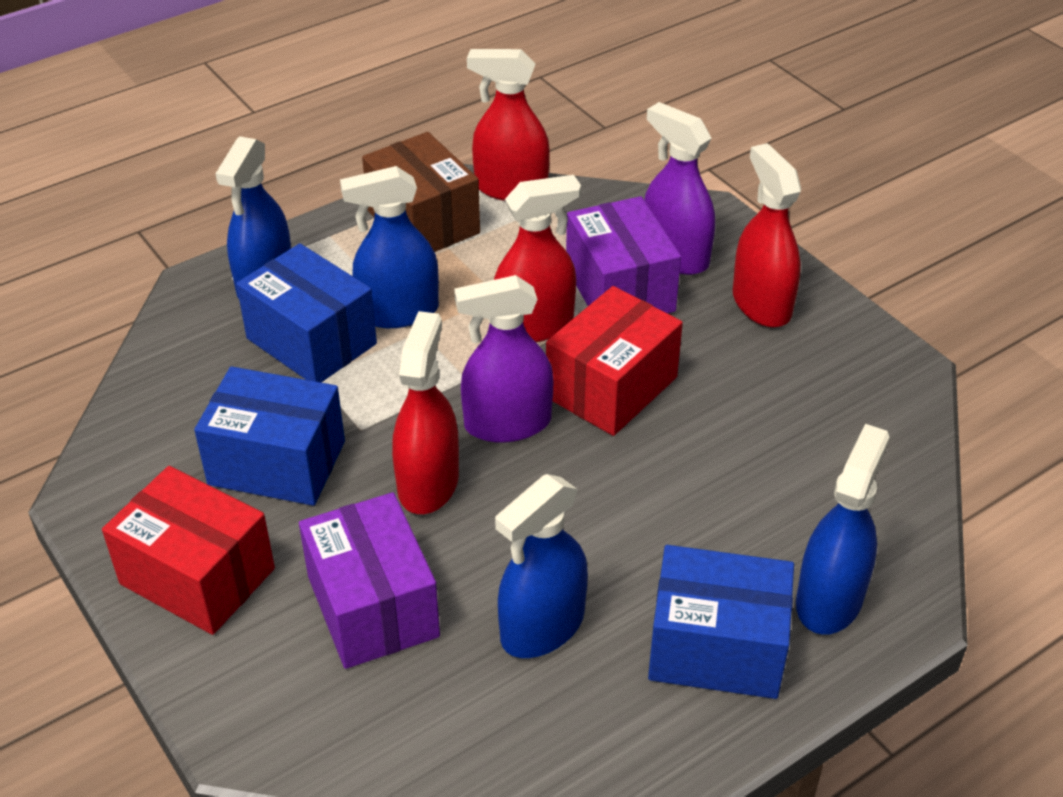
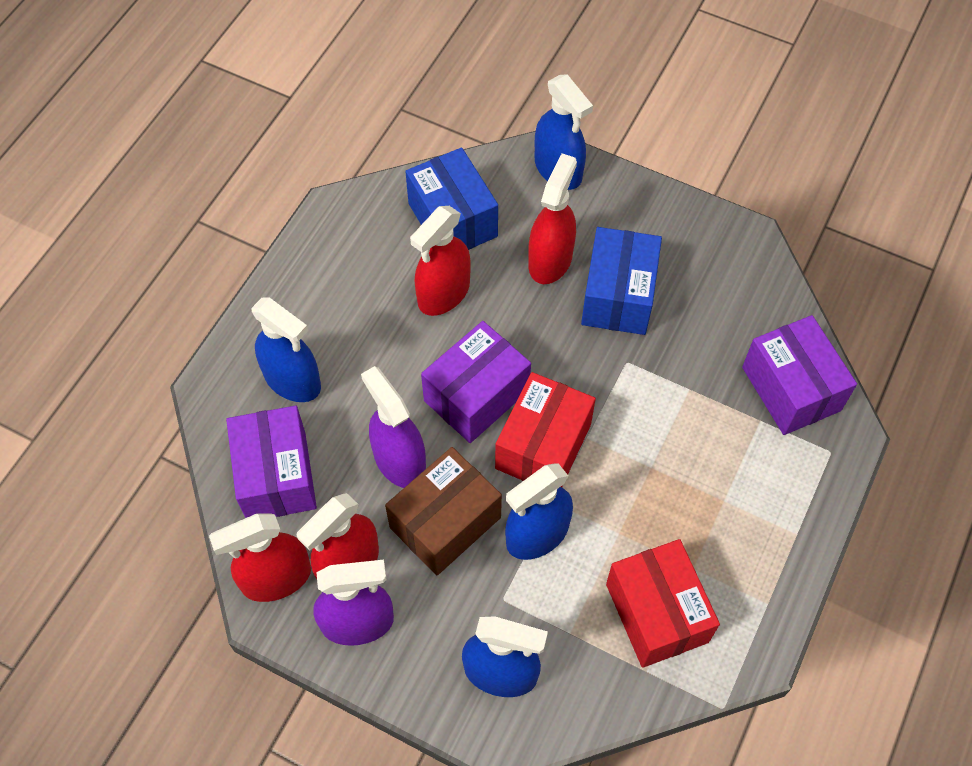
blue box: 3 -> 2
purple box: 2 -> 3

